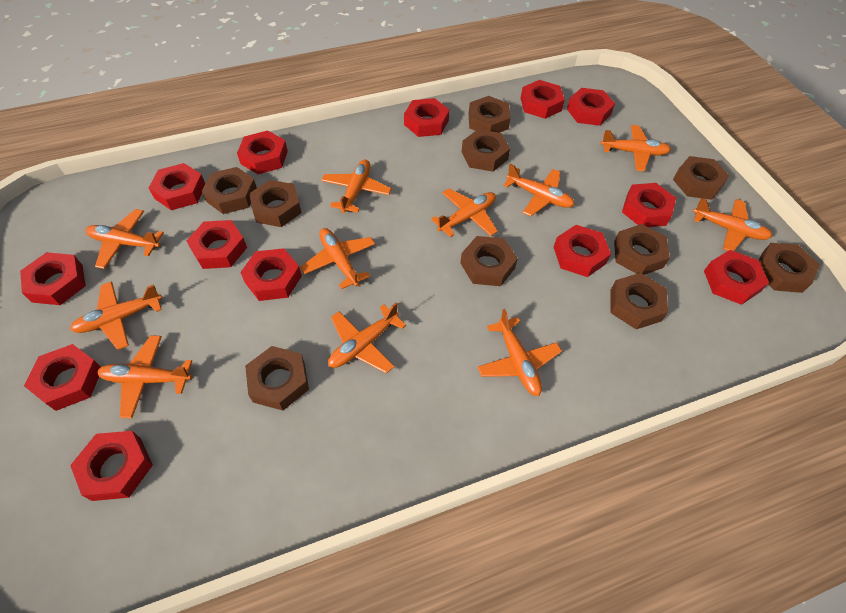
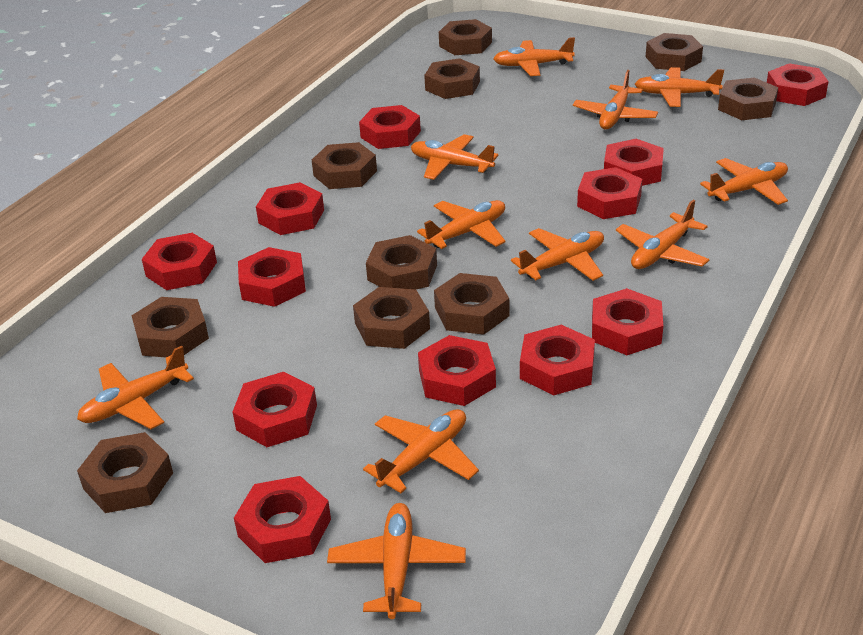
red nut: 13 -> 12

